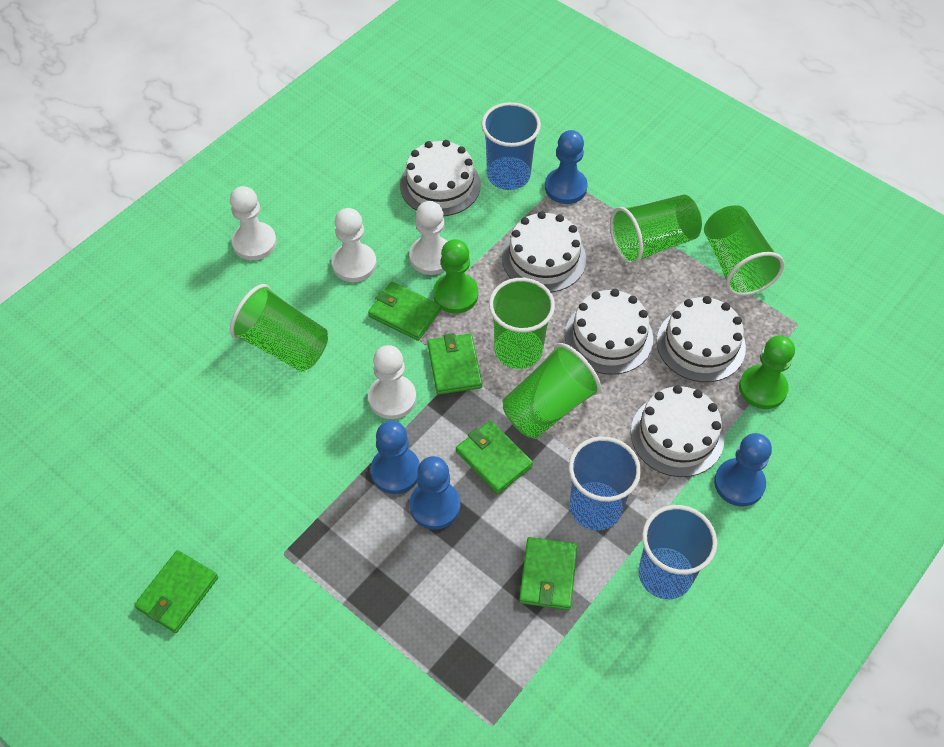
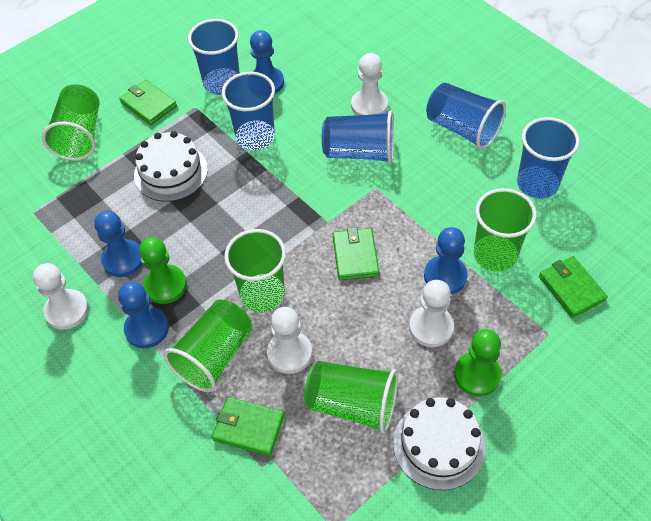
blue cup: 3 -> 5
green wallet: 5 -> 4
white cake: 5 -> 2

